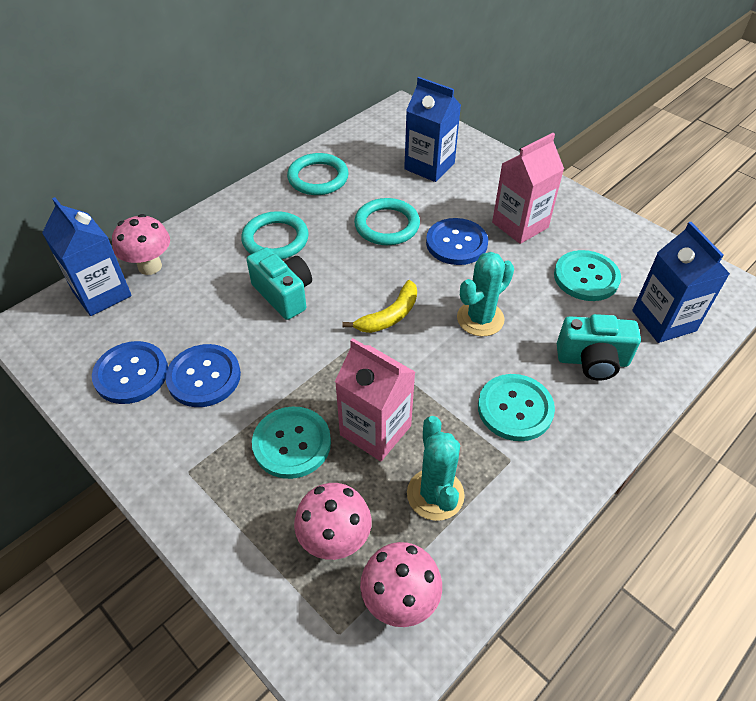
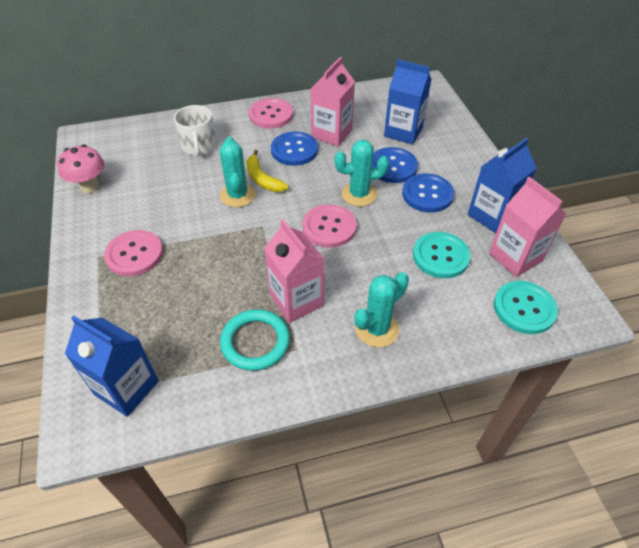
pink button: 0 -> 3
pink carton: 2 -> 3
pink mushroom: 3 -> 1
turquoise button: 3 -> 2
turquoise cactus: 2 -> 3
turquoise camera: 2 -> 0
turquoise ring: 3 -> 1
white mug: 0 -> 1

